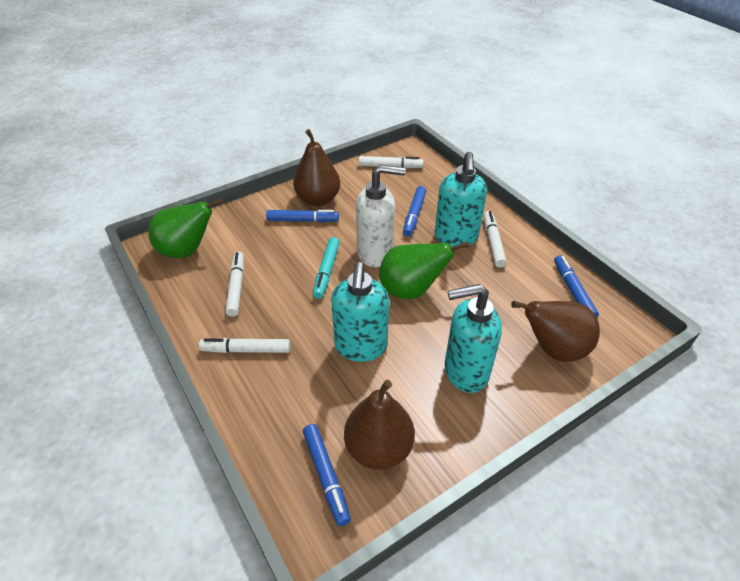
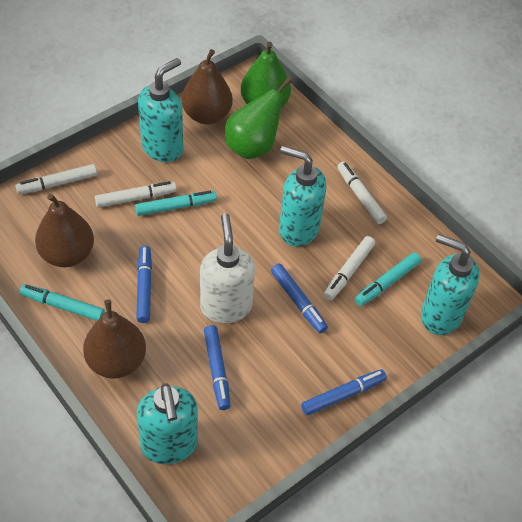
turquoise marker: 1 -> 3
turquoise soap dispenser: 3 -> 4

